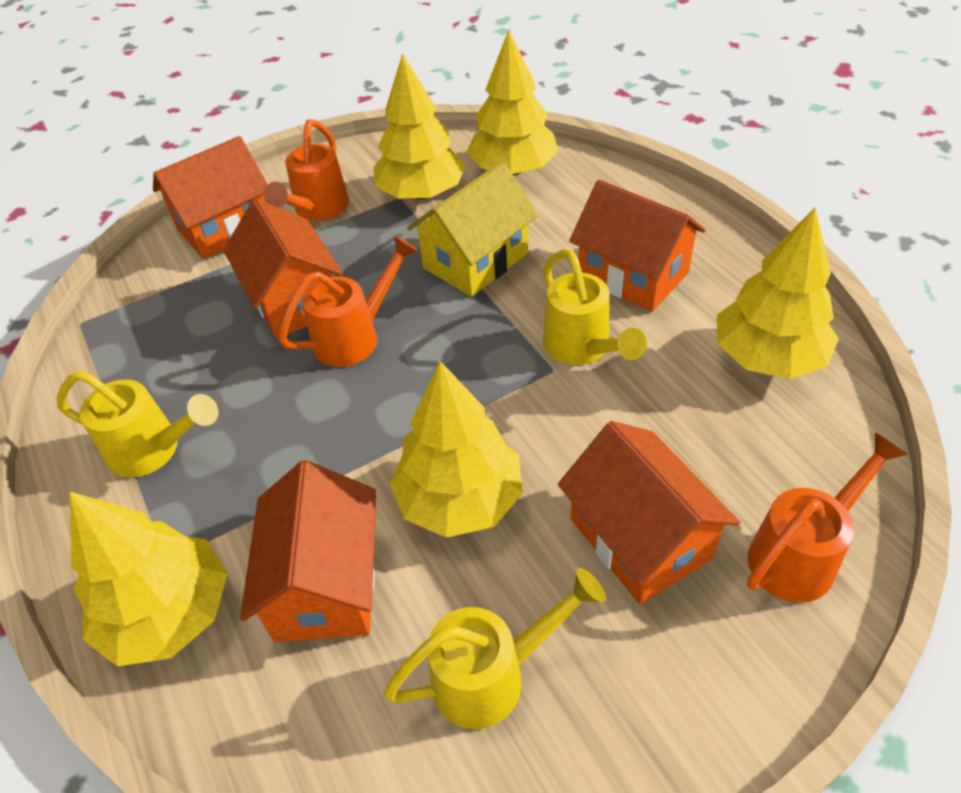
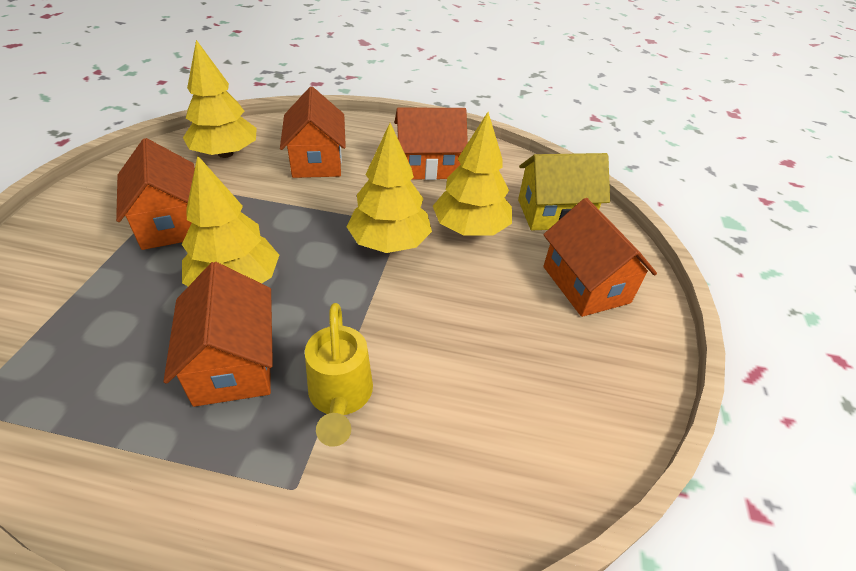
orange watering can: 3 -> 0
yellow tree: 5 -> 4
yellow watering can: 3 -> 1

